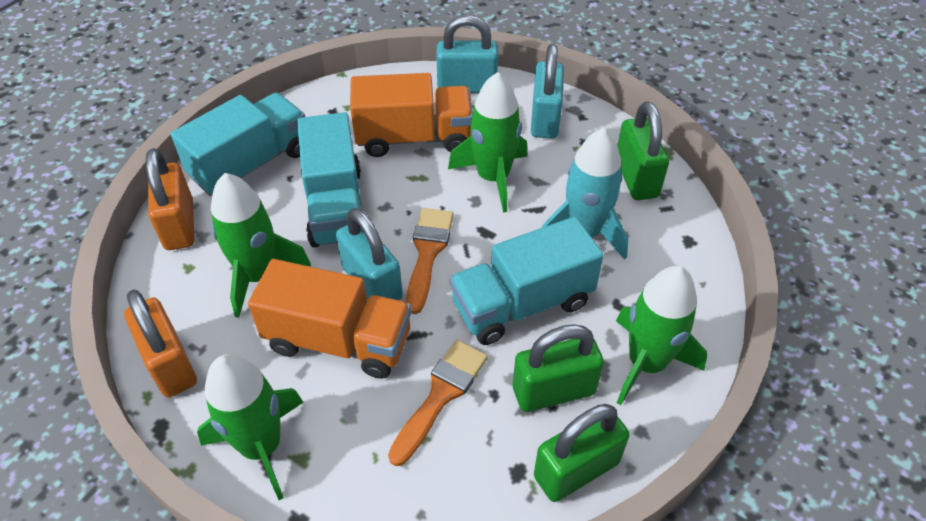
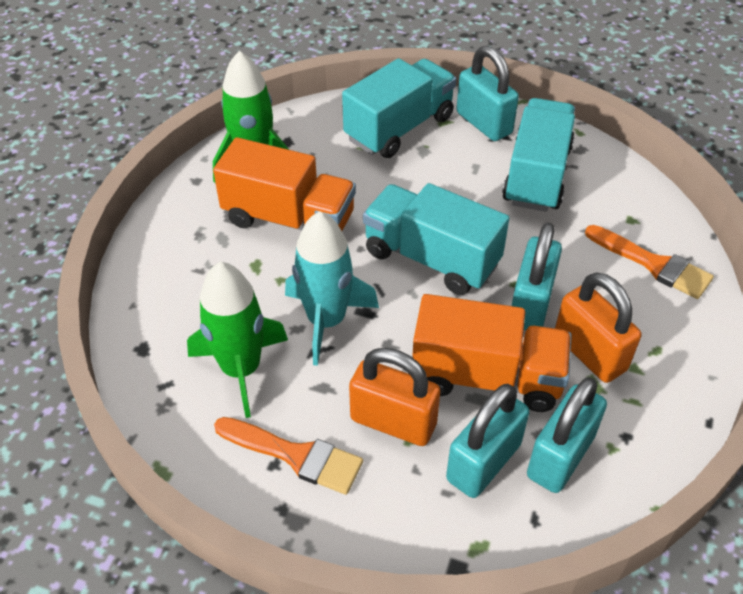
green padlock: 3 -> 0
green rocket: 4 -> 2
turquoise padlock: 3 -> 4

